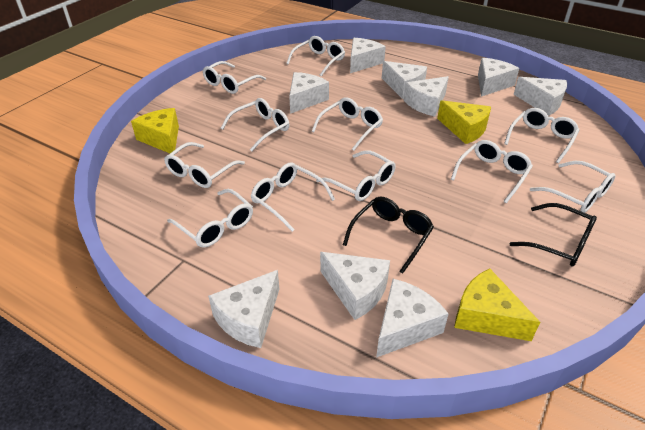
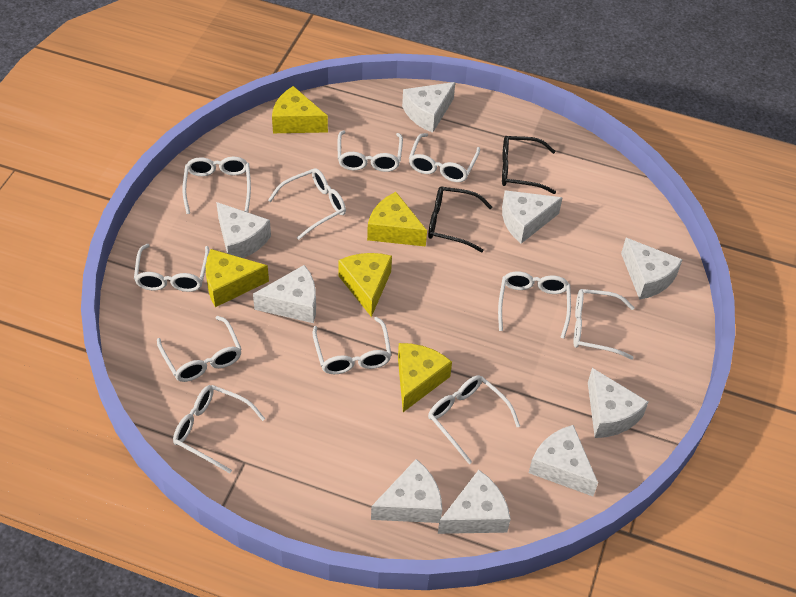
yellow cheese: 3 -> 5

